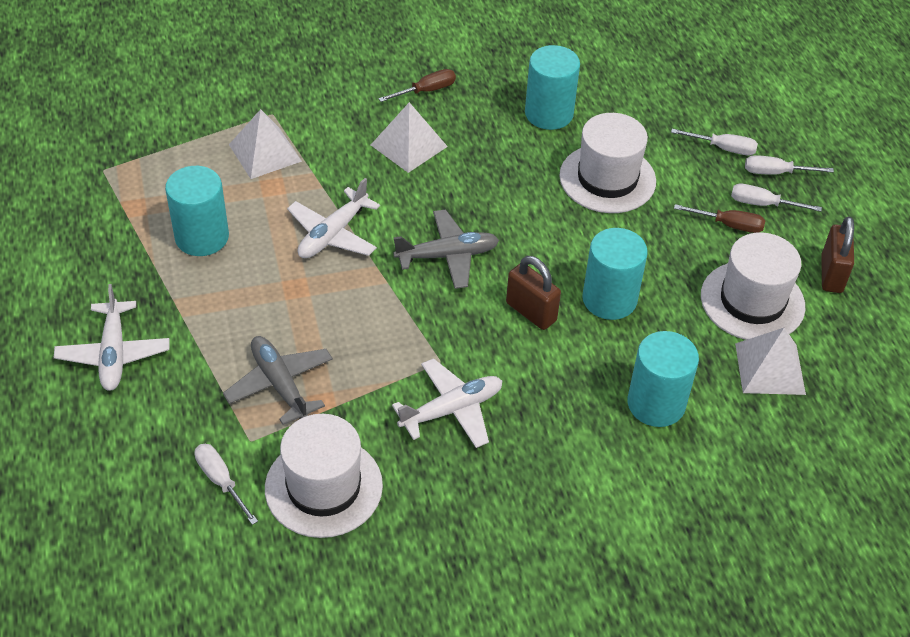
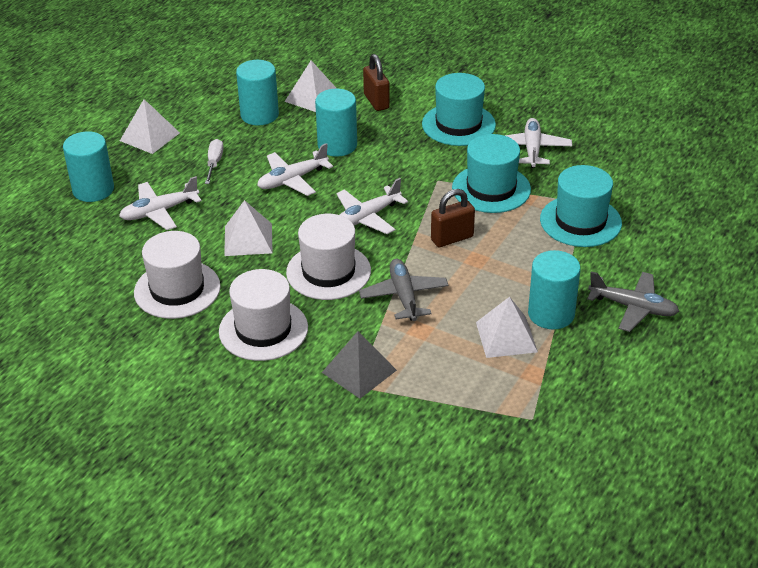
brown screwdriver: 2 -> 0
grey pyramid: 0 -> 1
turquoise hat: 0 -> 3
white plane: 3 -> 4
white pyramid: 3 -> 4
white screwdriver: 4 -> 1

